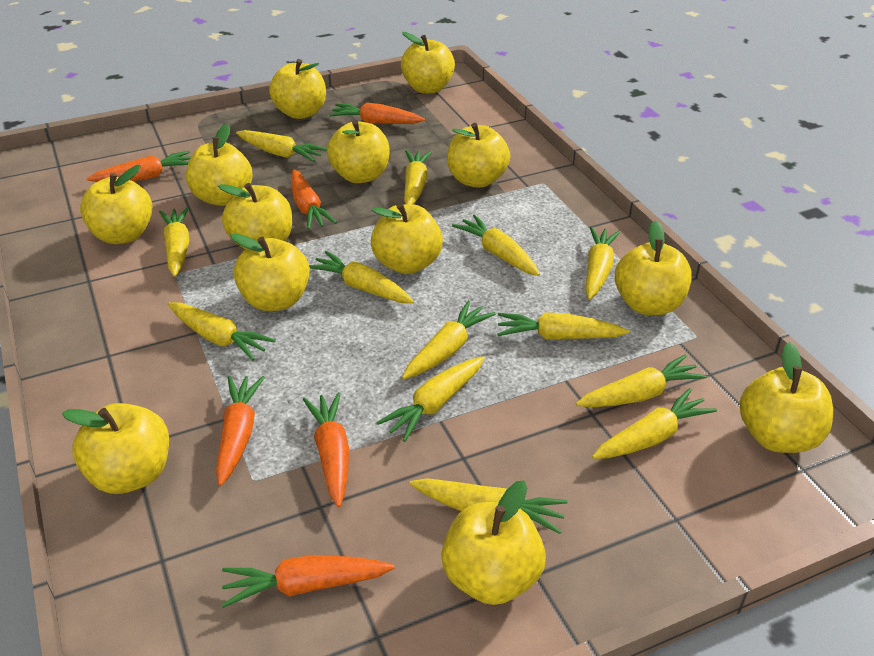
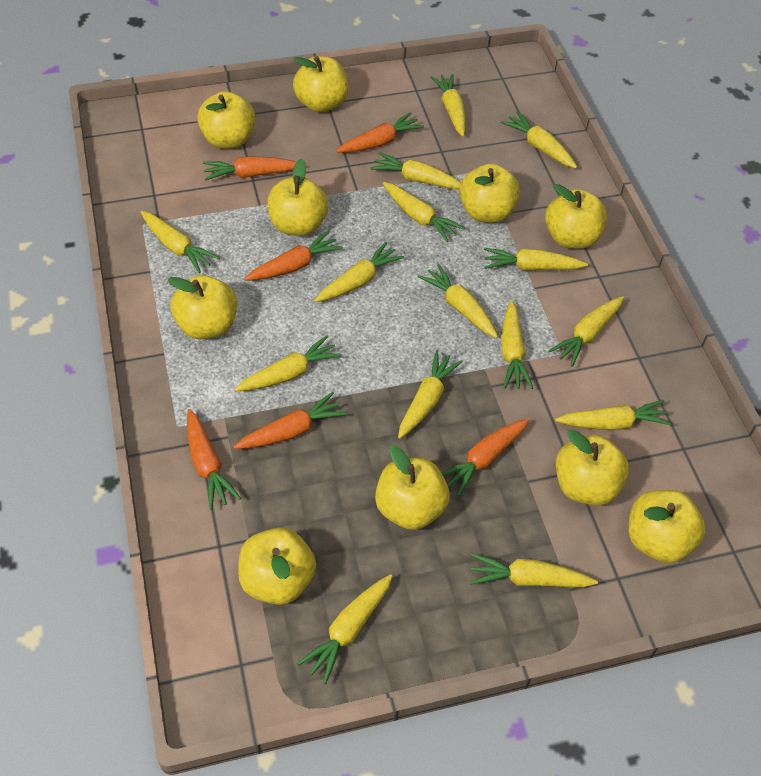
yellow apple: 13 -> 10
yellow carrot: 13 -> 15

